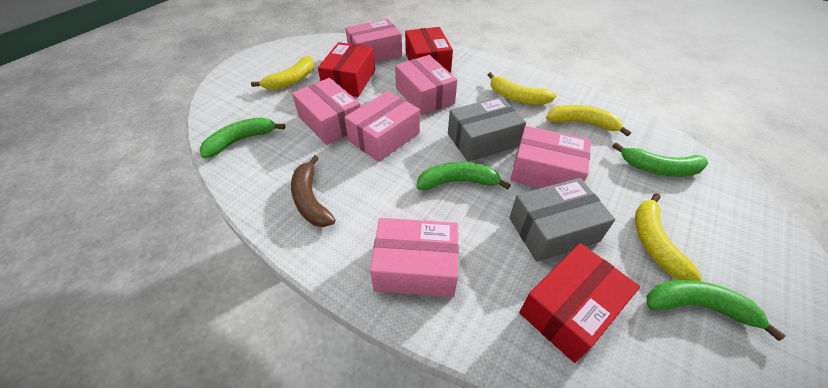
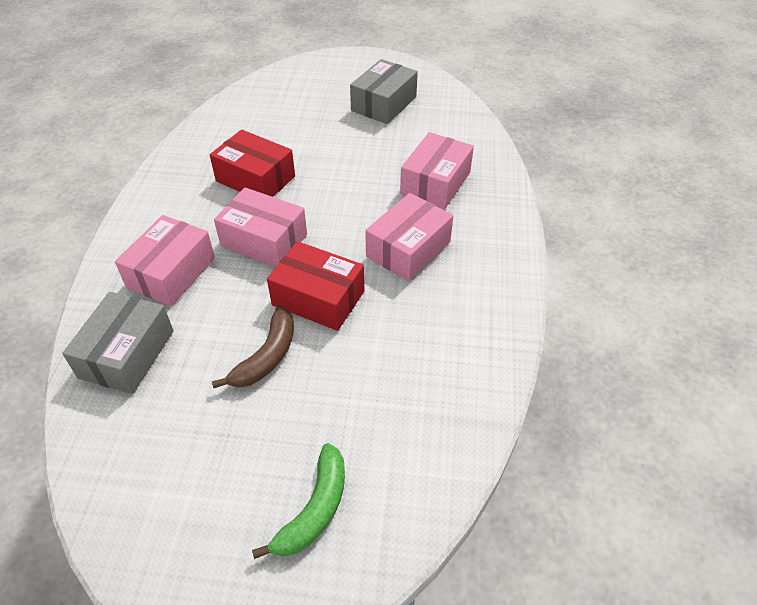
green banana: 4 -> 1
pink box: 6 -> 4
red box: 3 -> 2
yellow banana: 4 -> 0

